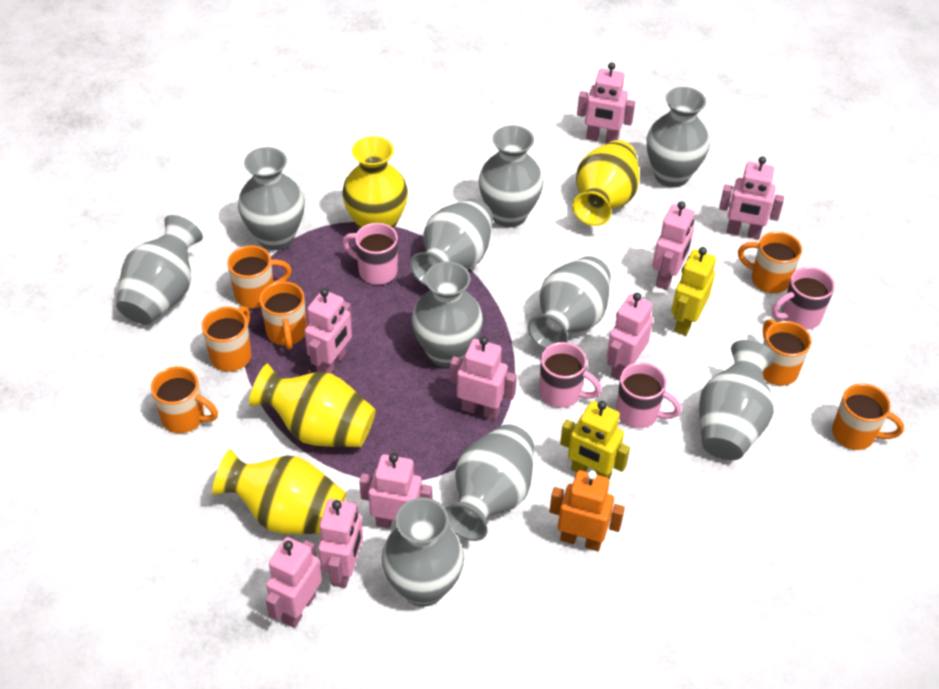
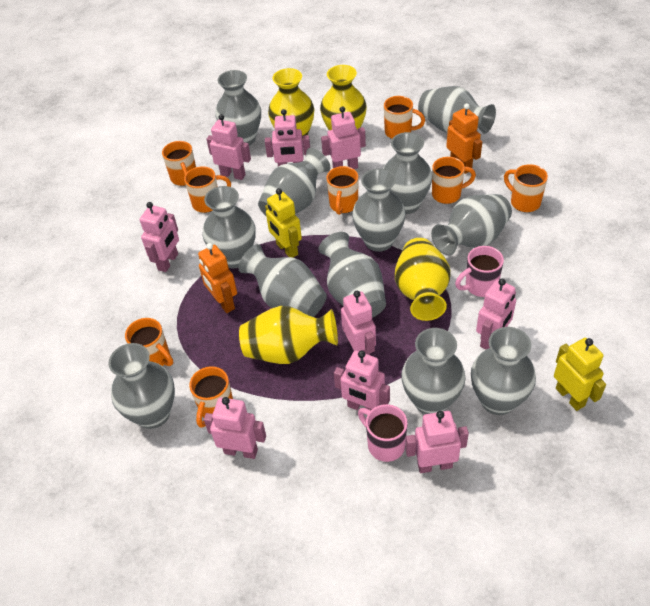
grey vase: 10 -> 12
orange mug: 7 -> 8
orange robot: 1 -> 2
pink mug: 4 -> 2

